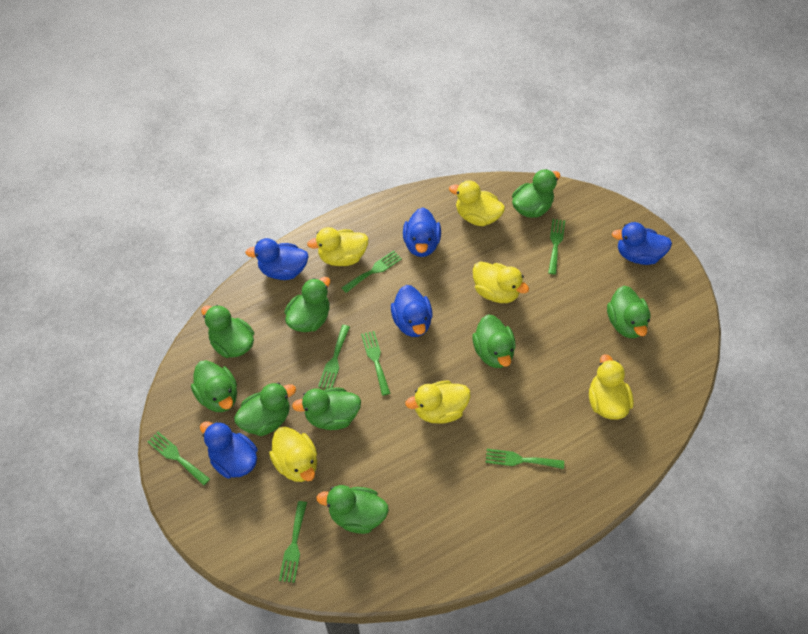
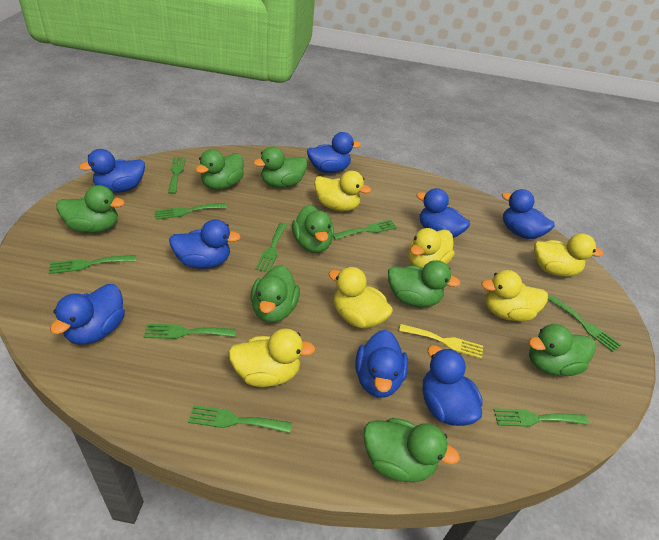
blue duck: 5 -> 8
green duck: 9 -> 8
green fork: 7 -> 9
yellow fork: 0 -> 1

